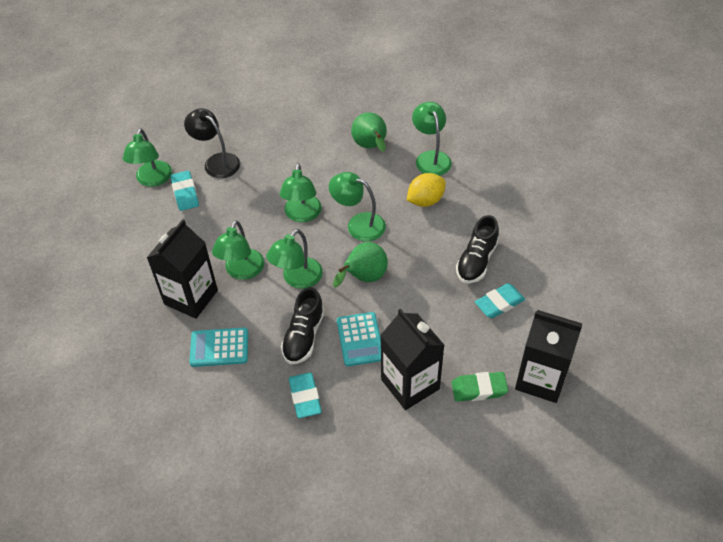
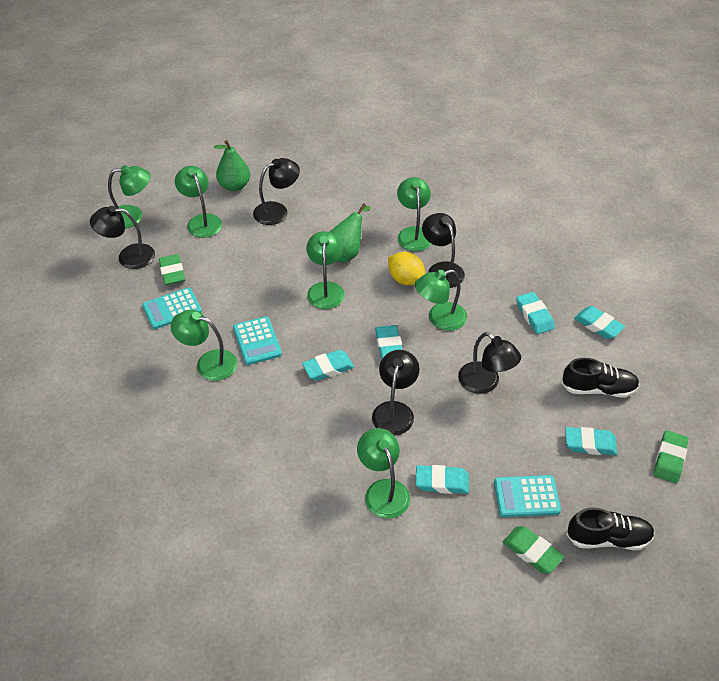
black carton: 3 -> 0
black lamp: 1 -> 5
green eraser: 1 -> 3
green lamp: 6 -> 7
turquoise calculator: 2 -> 3
turquoise eraser: 3 -> 6

